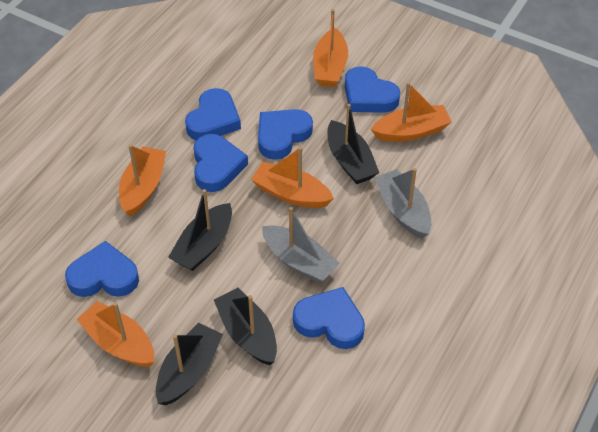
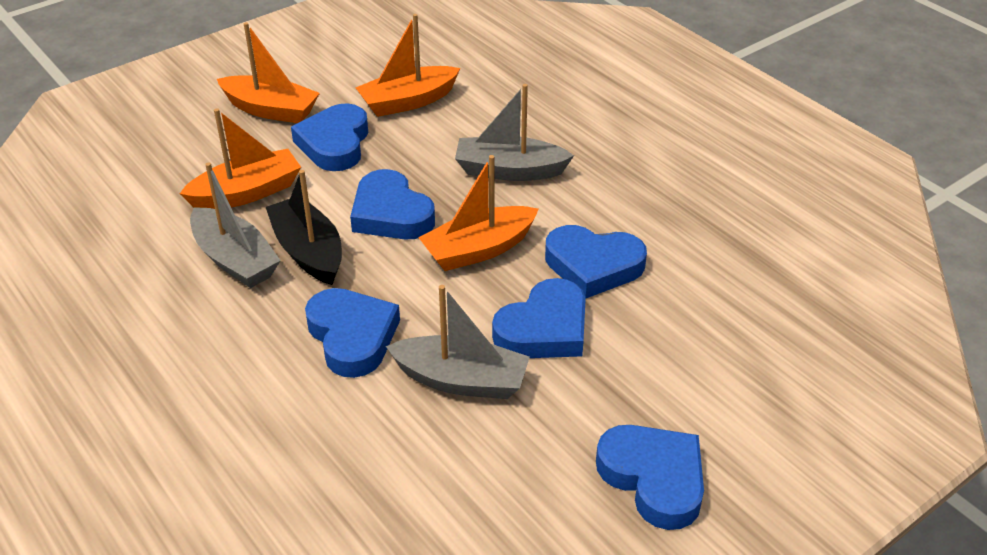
black boat: 4 -> 1
grey boat: 2 -> 3
orange boat: 5 -> 4

